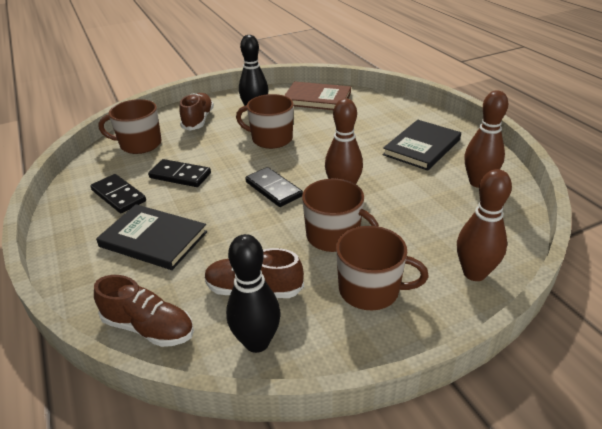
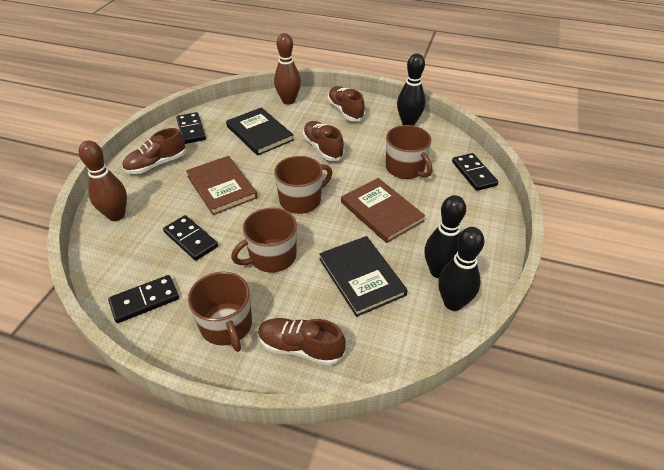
black bowling pin: 2 -> 3
black domino: 3 -> 4
brown book: 1 -> 2
brown bowling pin: 3 -> 2
brown shoe: 3 -> 4

